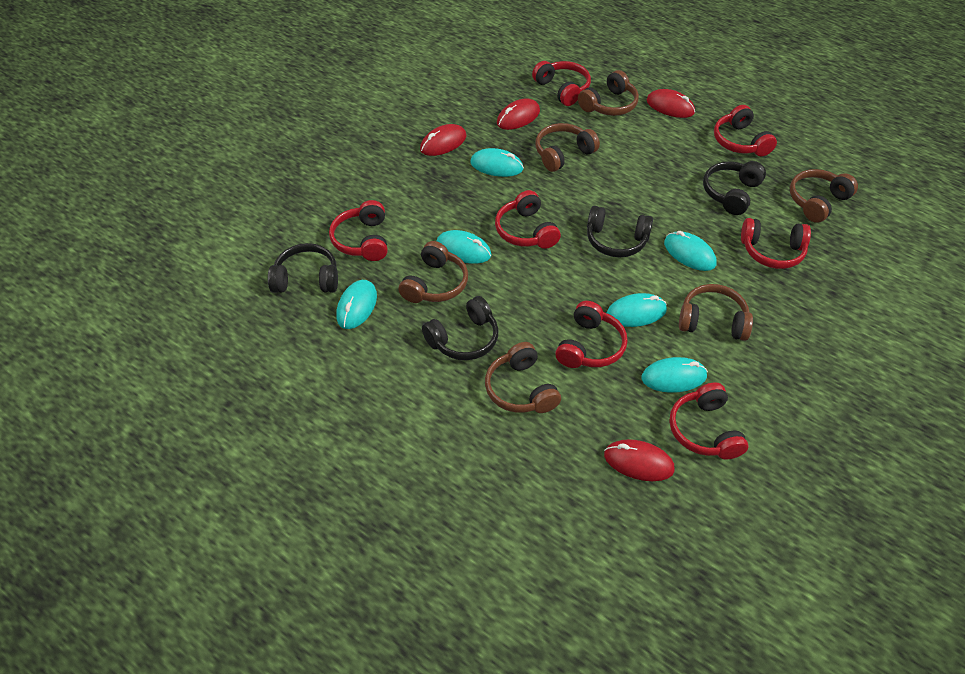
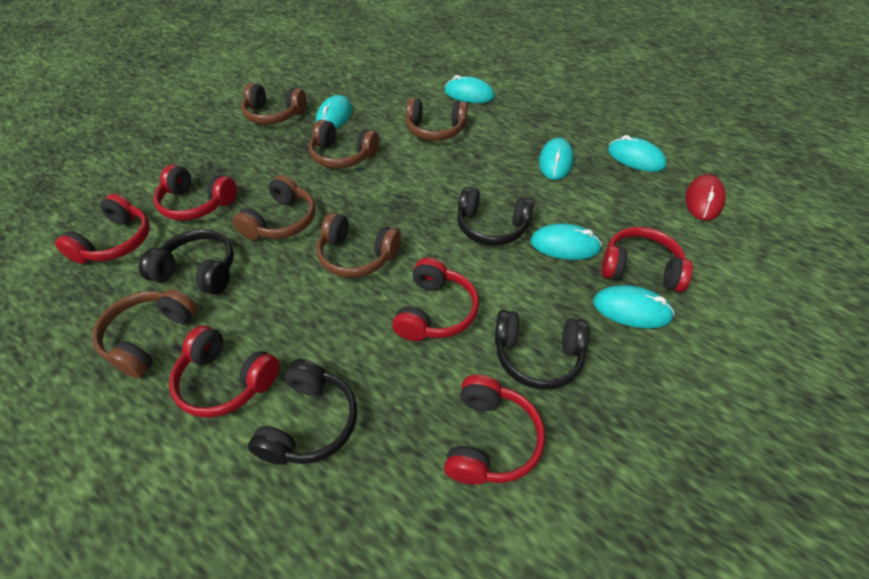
red headphones: 7 -> 6
red mouse: 4 -> 1

